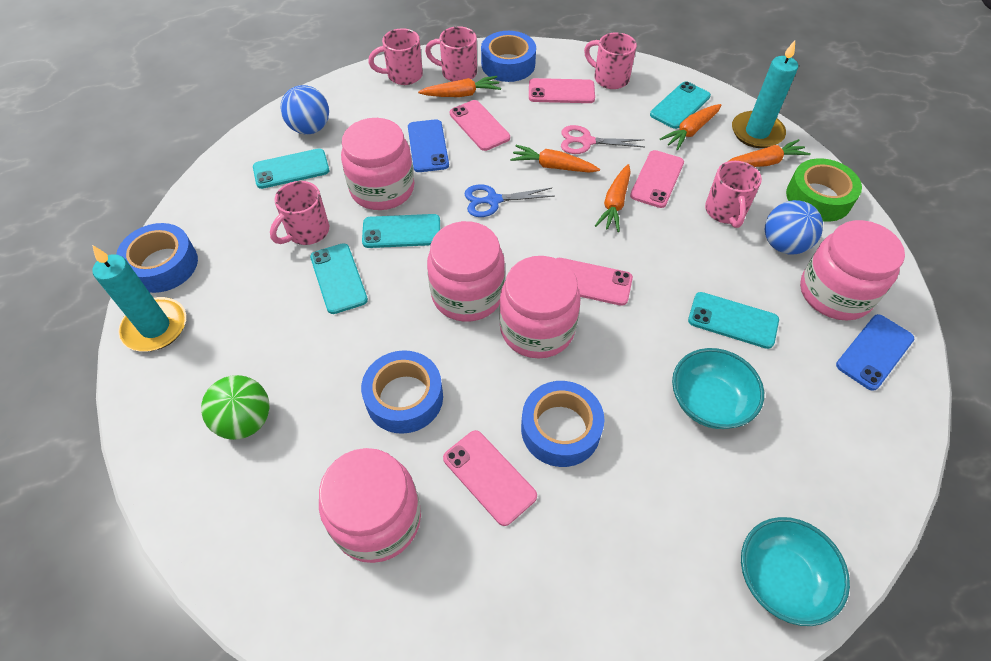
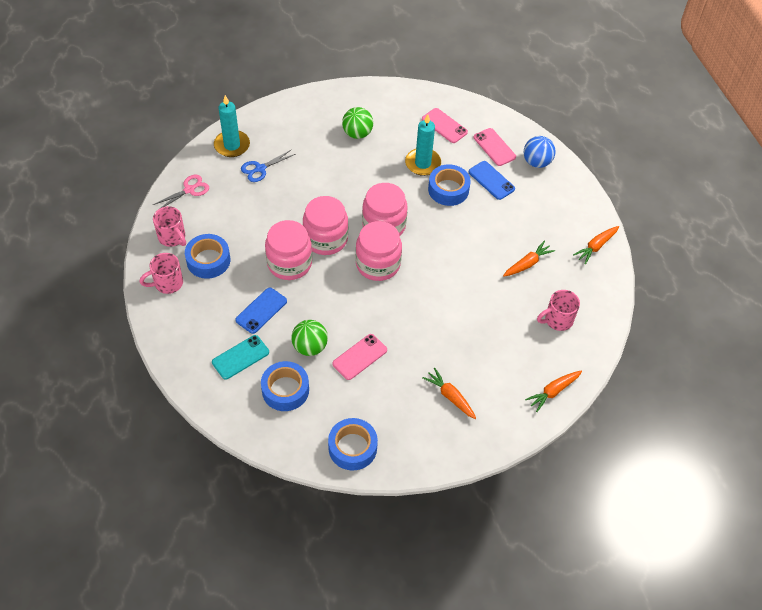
blue ball: 2 -> 1
green ball: 1 -> 2
green tape: 1 -> 0
orange carrot: 5 -> 4
pink jar: 5 -> 4
pink mug: 5 -> 3
pink phone: 5 -> 3
turquoise bowl: 2 -> 0
turquoise phone: 5 -> 1

